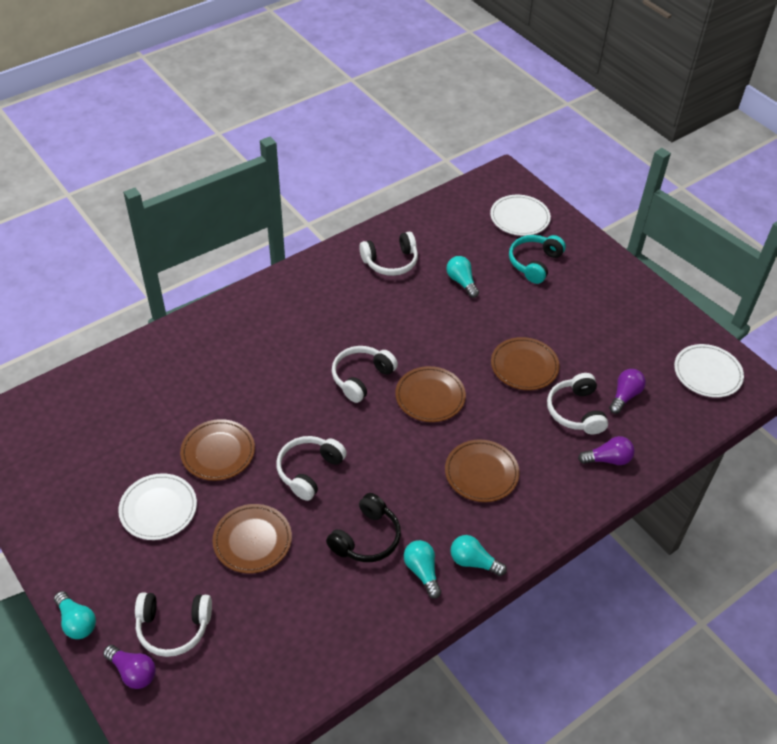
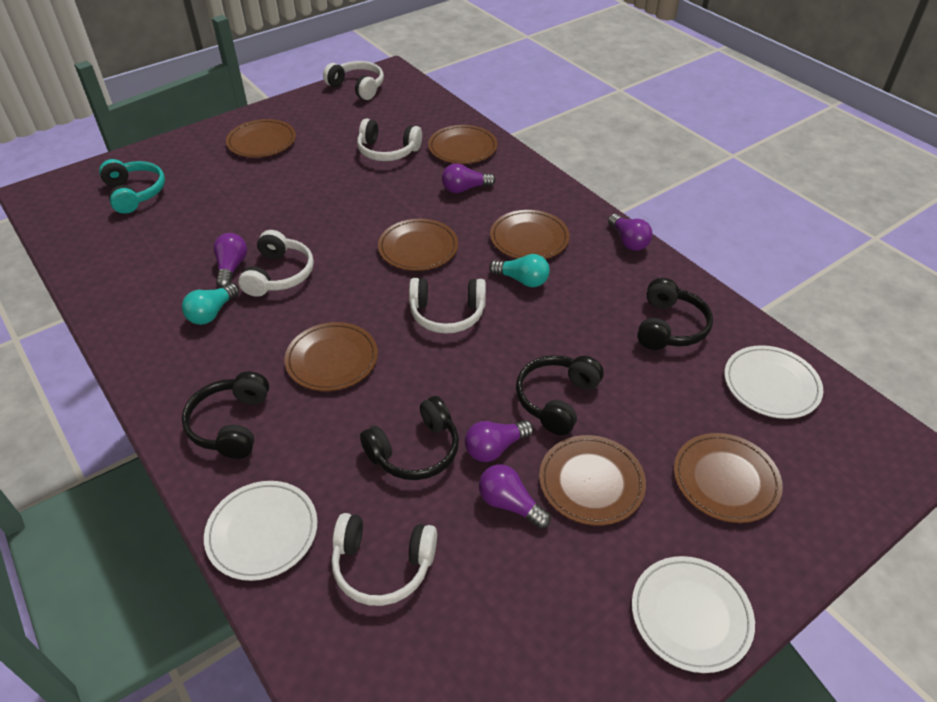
black headphones: 1 -> 4
brown plate: 5 -> 7
purple light bulb: 3 -> 5
turquoise light bulb: 4 -> 2

